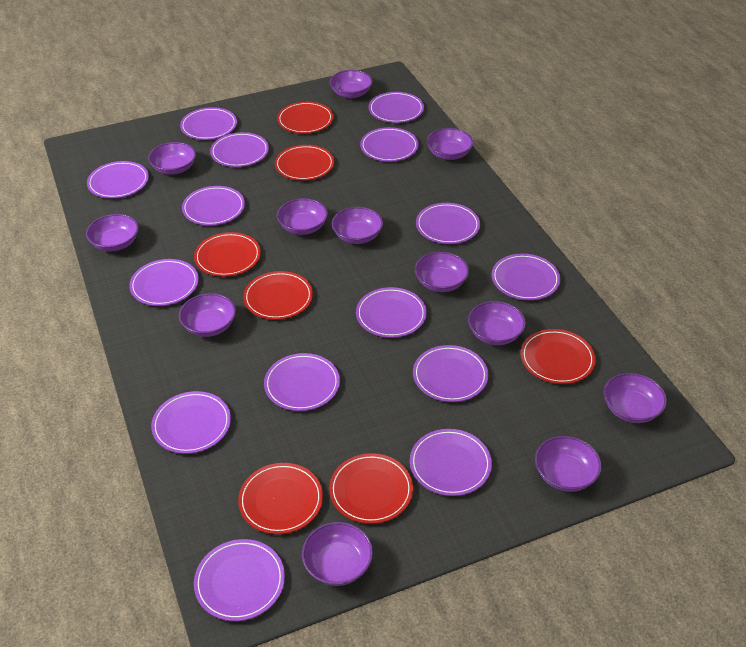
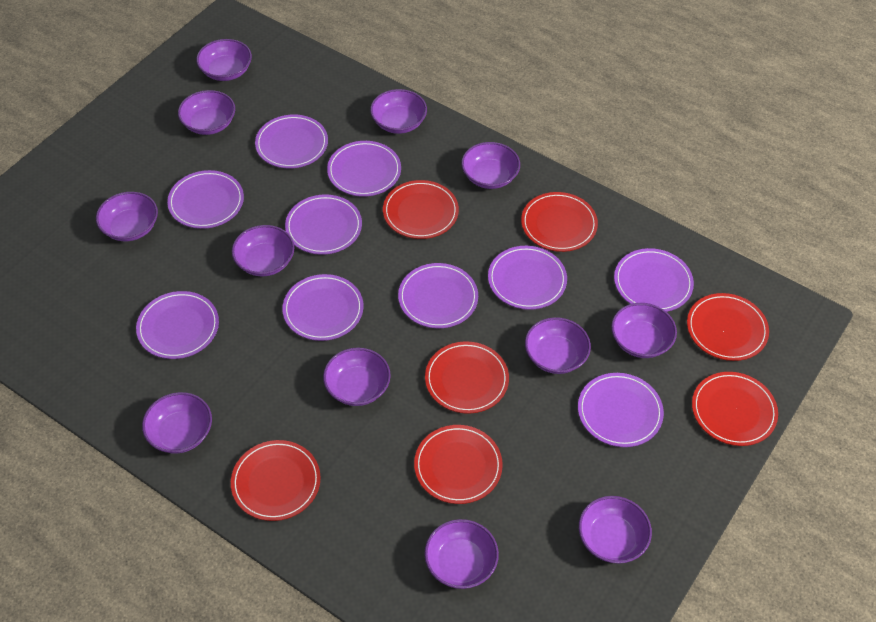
purple plate: 15 -> 10

